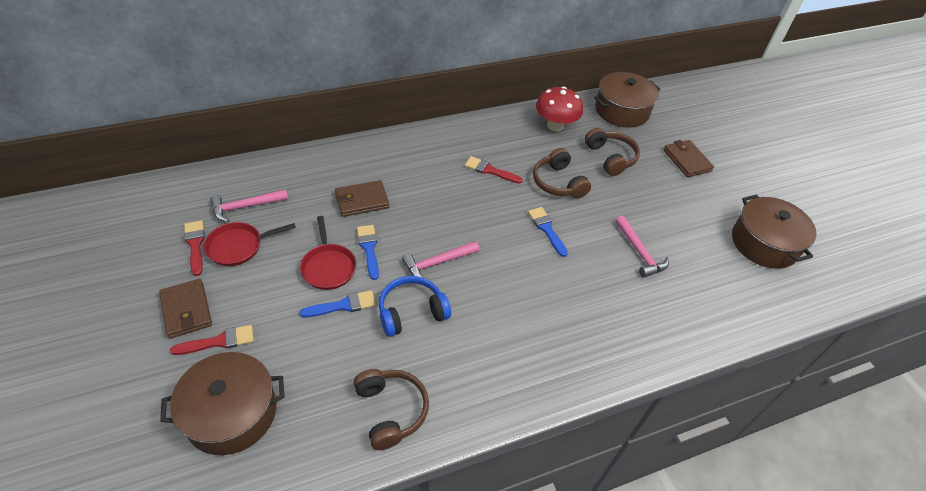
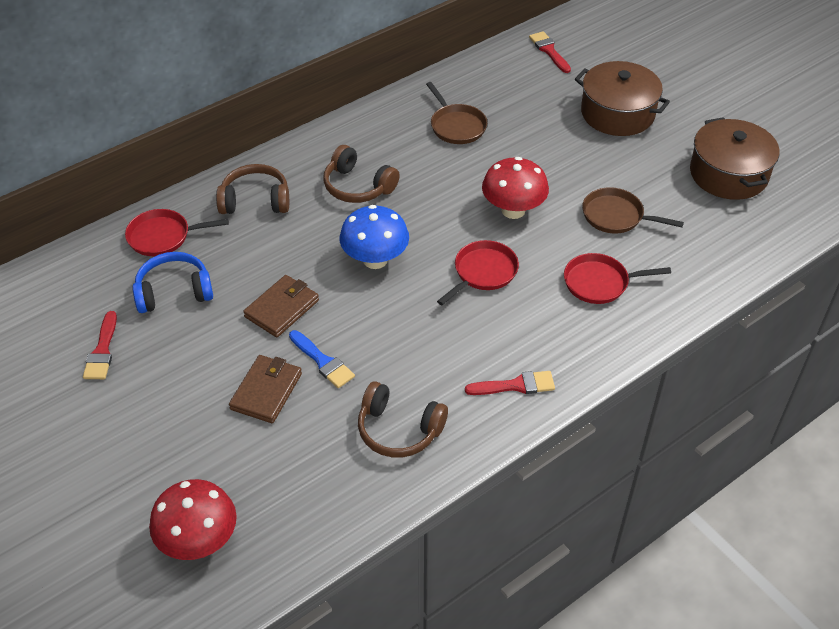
blue brush: 3 -> 1
blue mushroom: 0 -> 1
brown pan: 0 -> 2
brown pot: 3 -> 2
brown wallet: 3 -> 2
pink hammer: 3 -> 0
red mushroom: 1 -> 2
red pan: 2 -> 3

